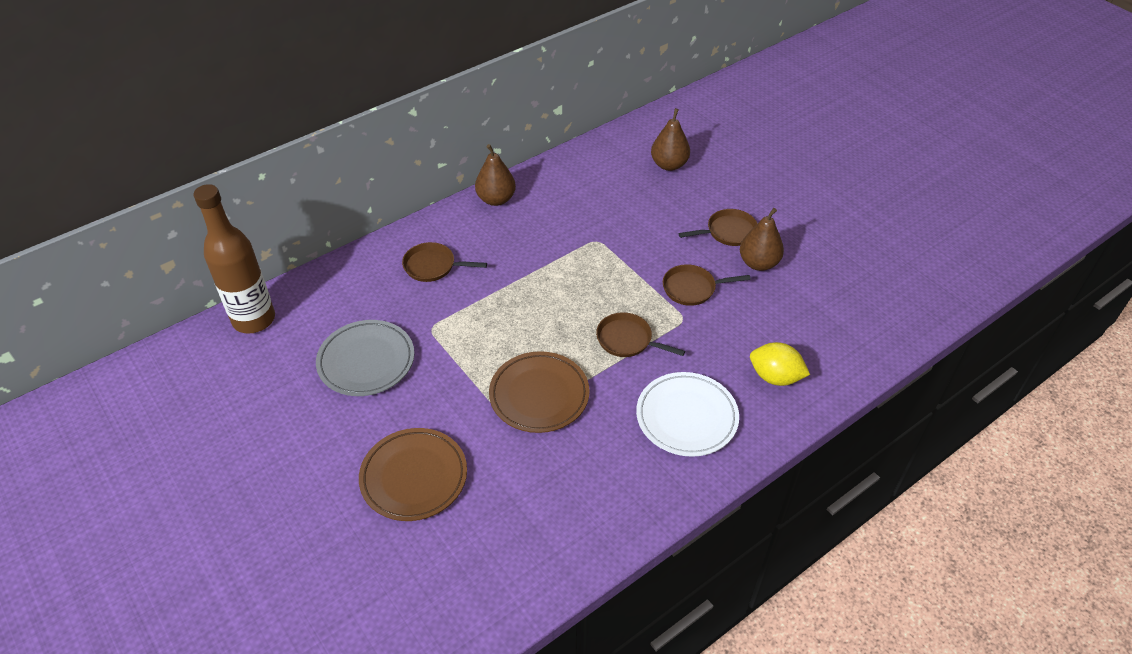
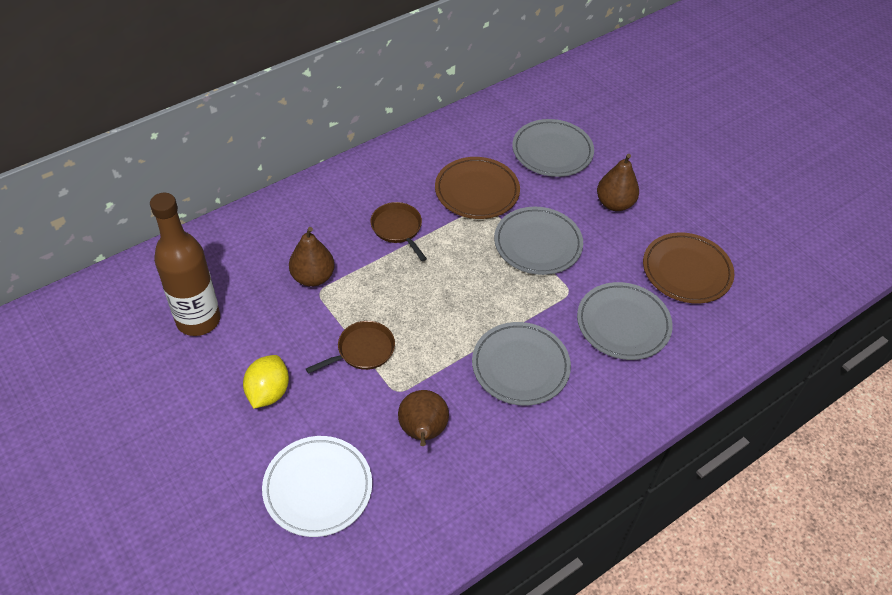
brown pan: 4 -> 2
grey plate: 1 -> 4

